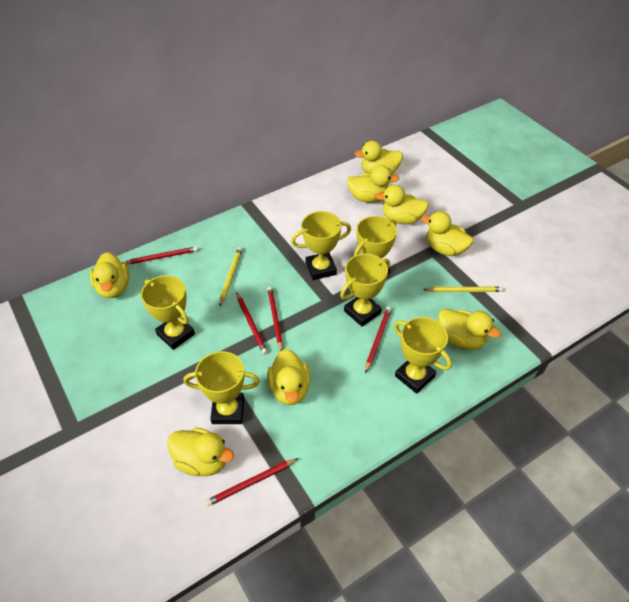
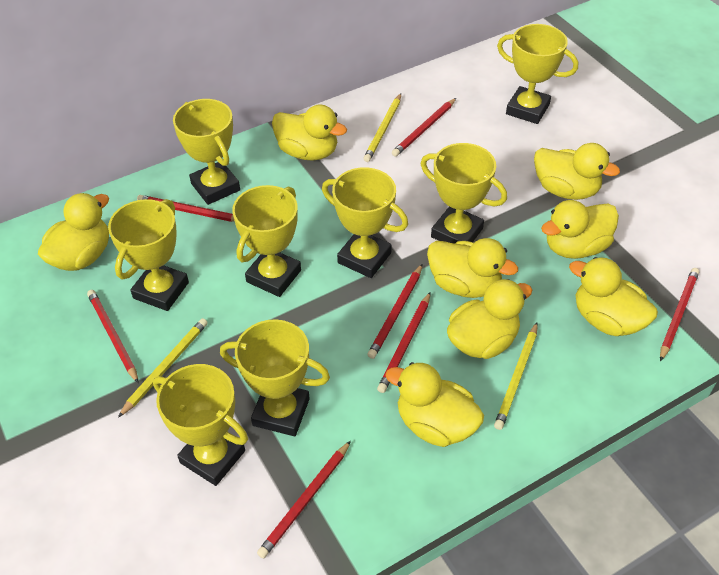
red pencil: 5 -> 7
yellow pencil: 2 -> 3
yellow trophy: 6 -> 8

